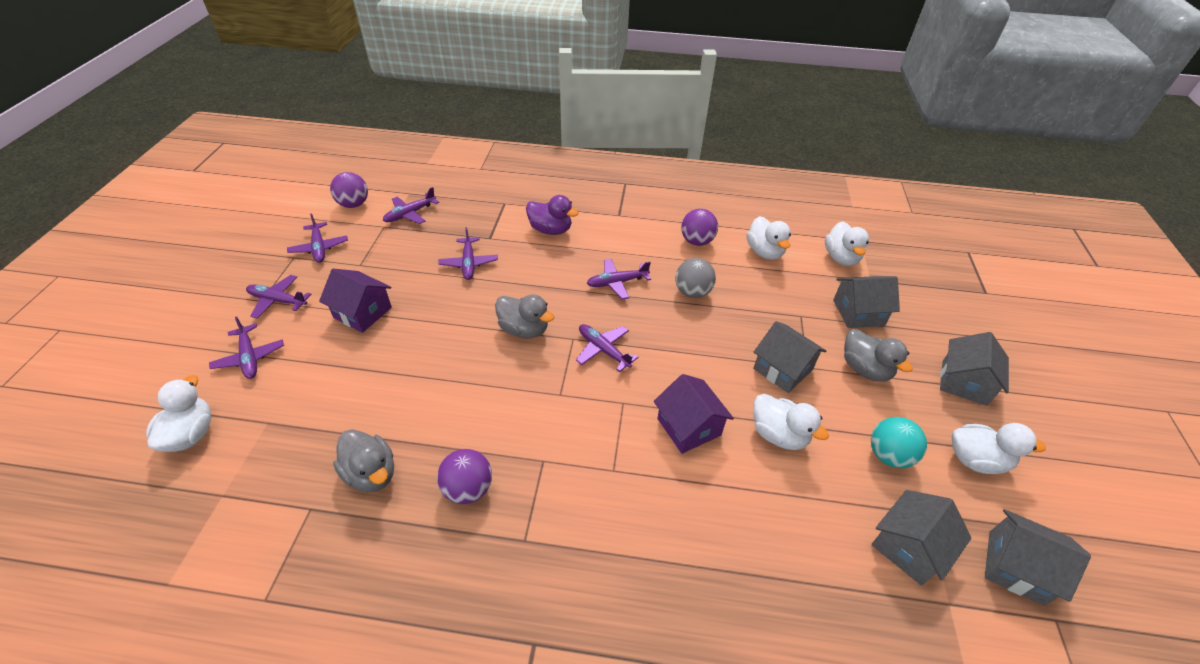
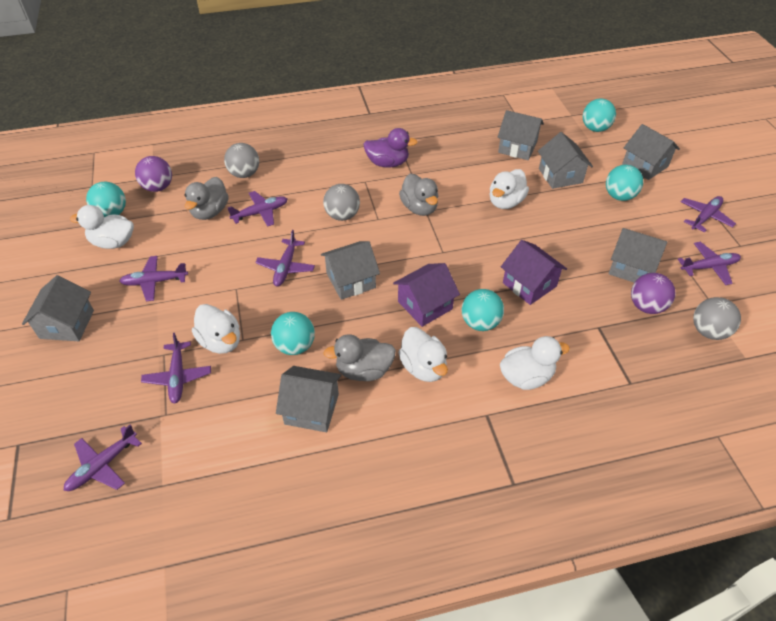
grey ball: 1 -> 3
grey house: 5 -> 7
purple ball: 3 -> 2
turquoise ball: 1 -> 5

